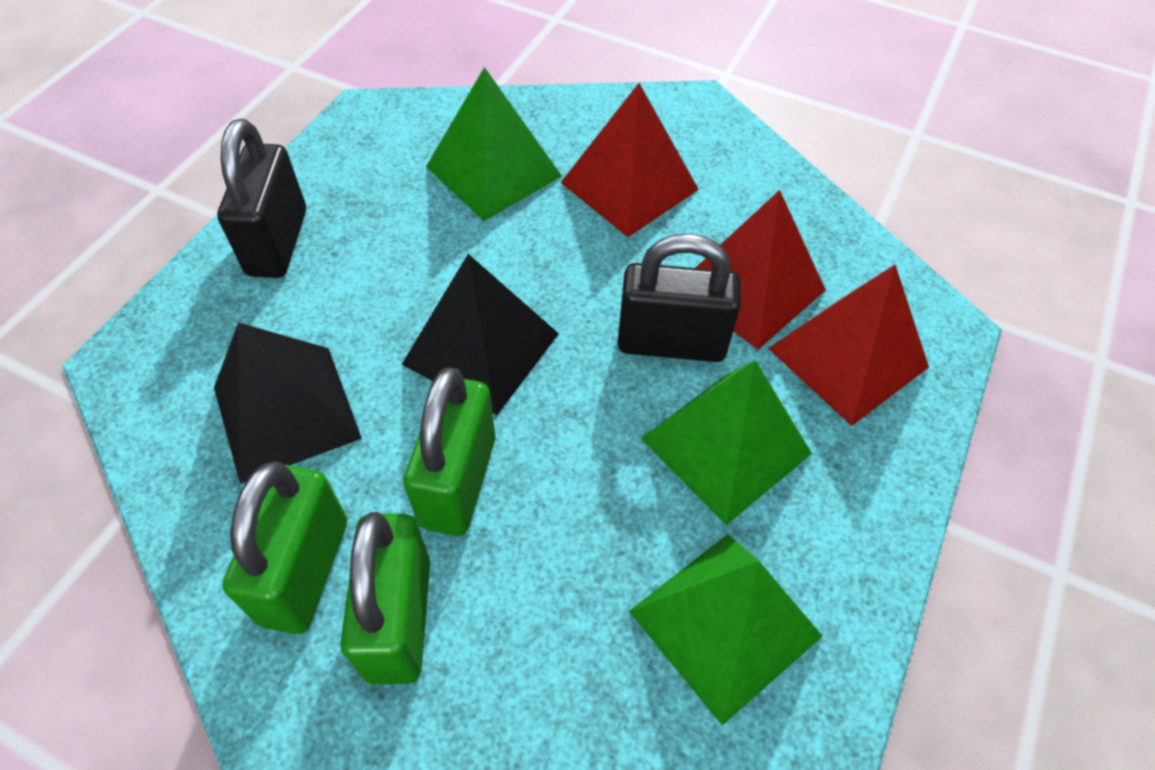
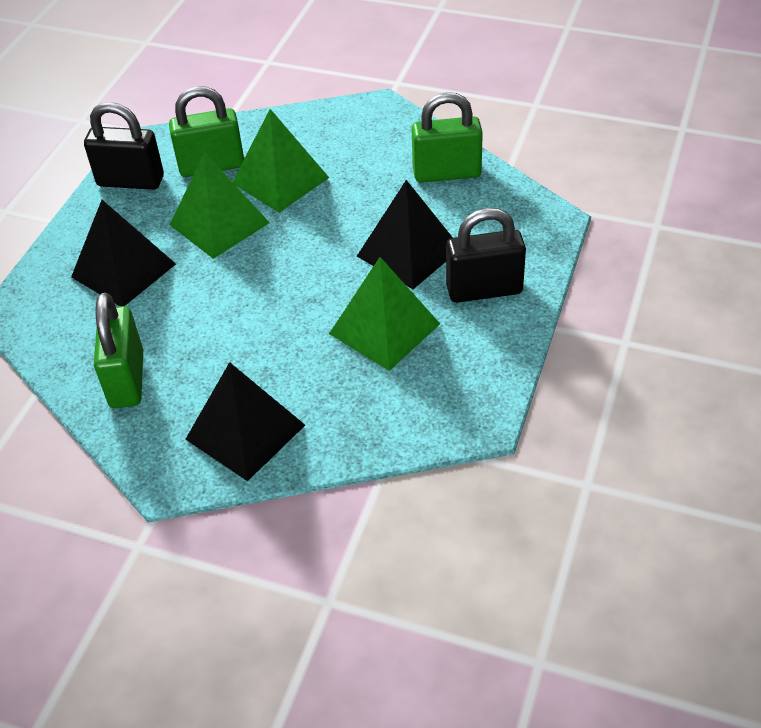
black pyramid: 2 -> 3
red pyramid: 3 -> 0

